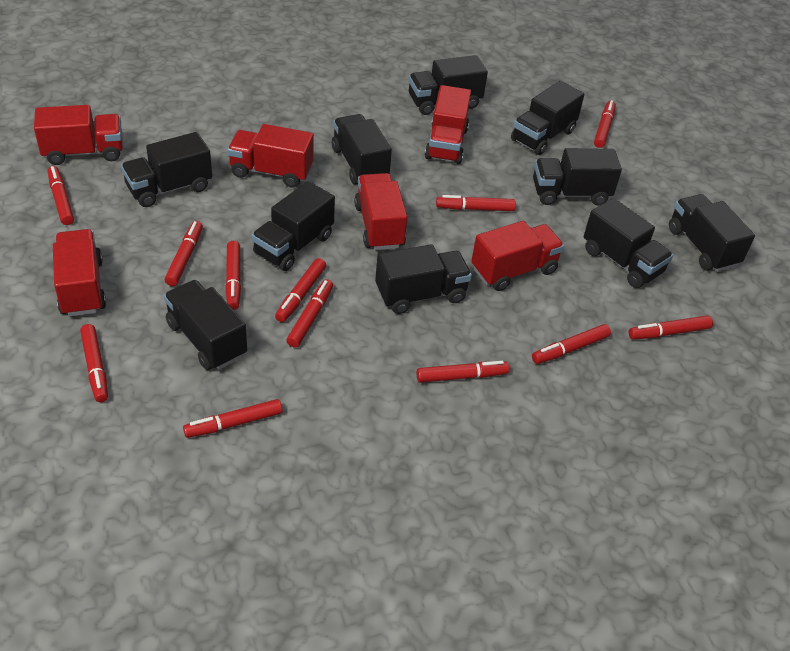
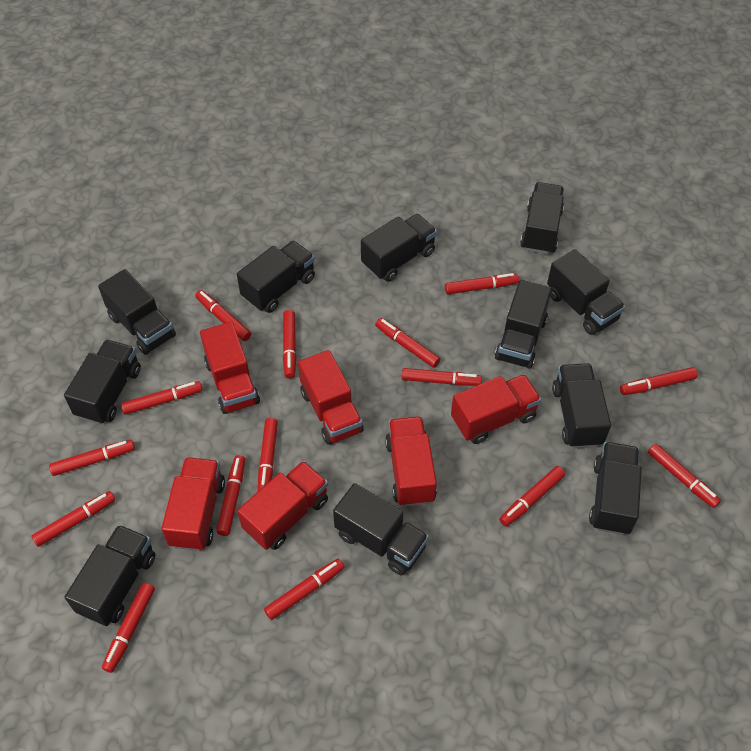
black truck: 10 -> 11
red marker: 12 -> 15

